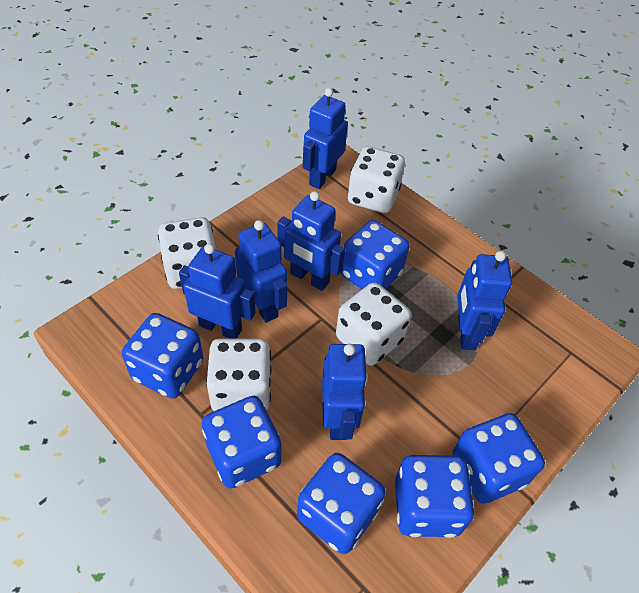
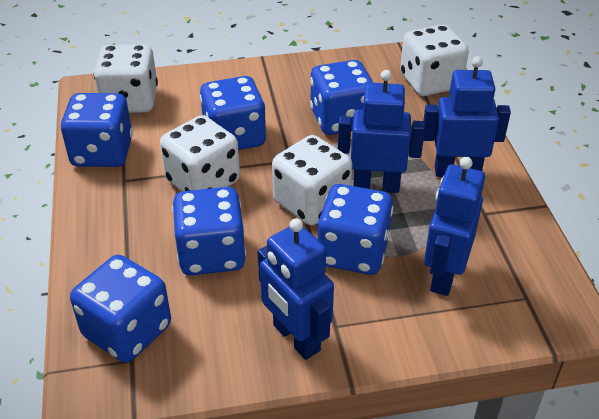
blue robot: 6 -> 4

